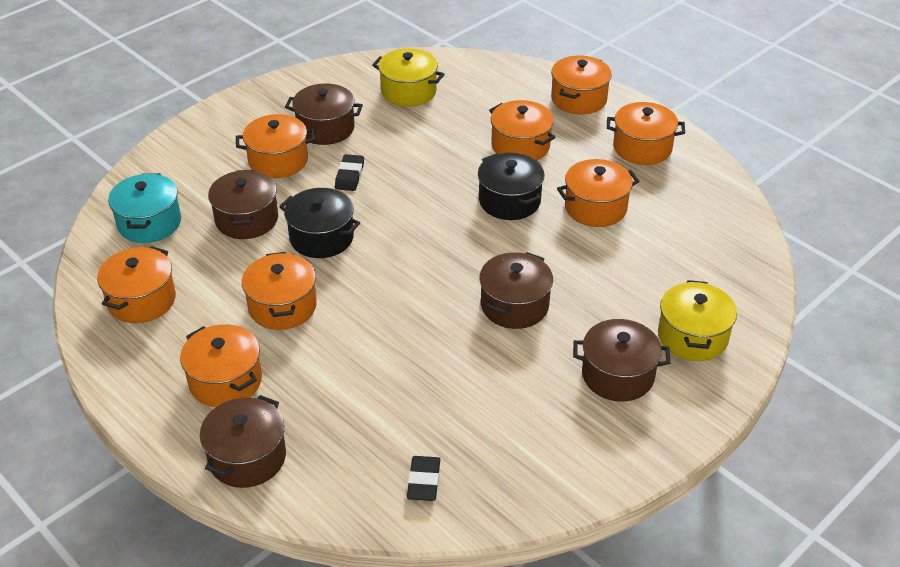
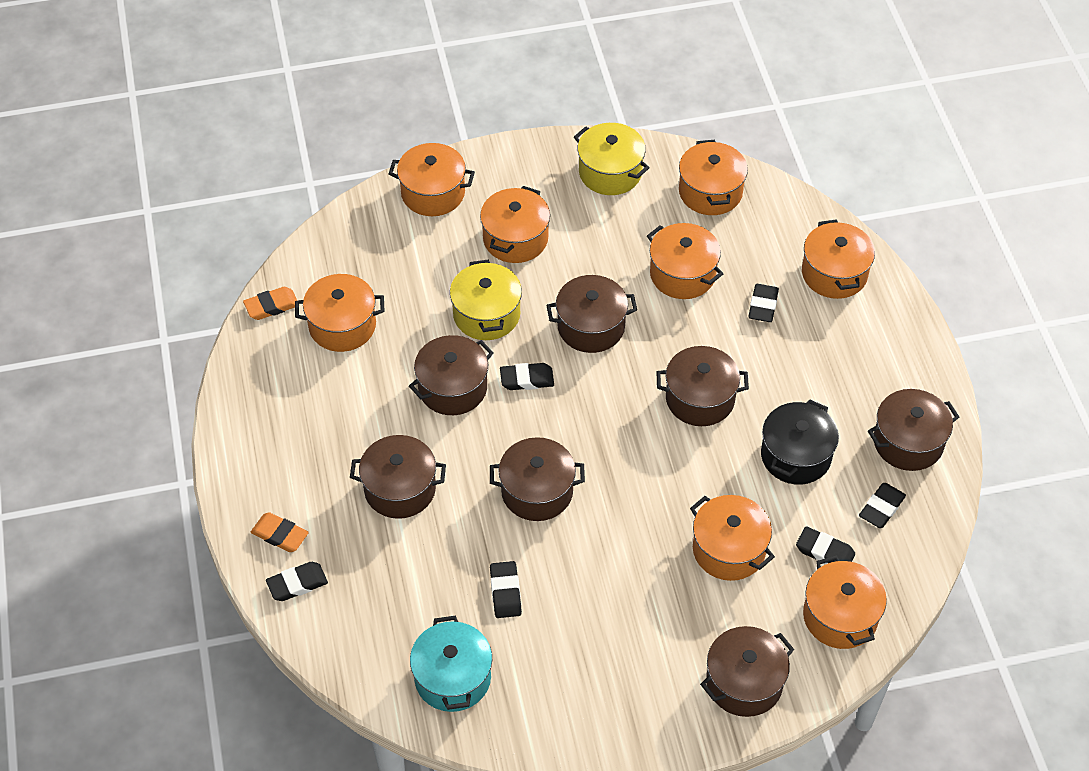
black eraser: 2 -> 6
black pot: 2 -> 1
brown pot: 5 -> 7
orange eraser: 0 -> 2

